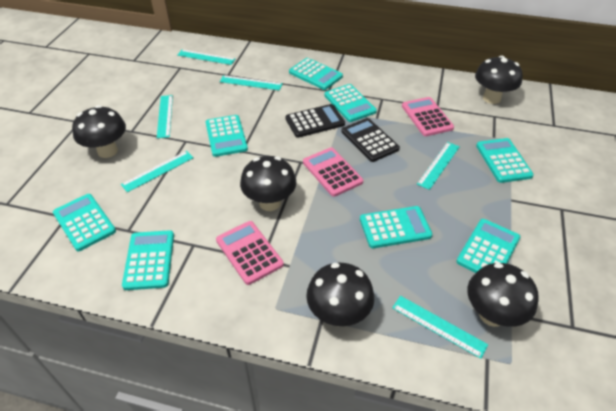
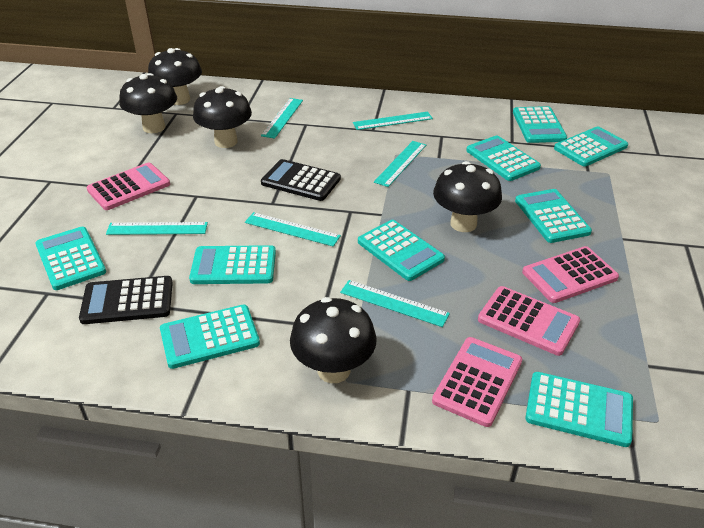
pink calculator: 3 -> 4
turquoise calculator: 8 -> 9

